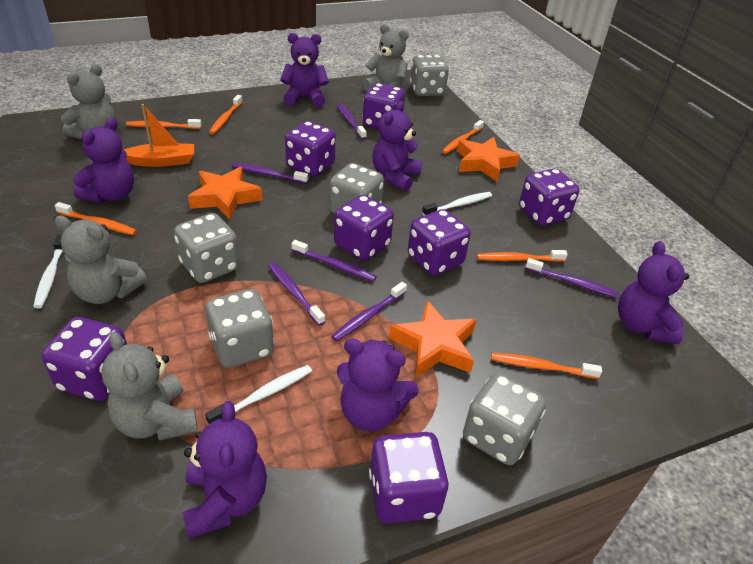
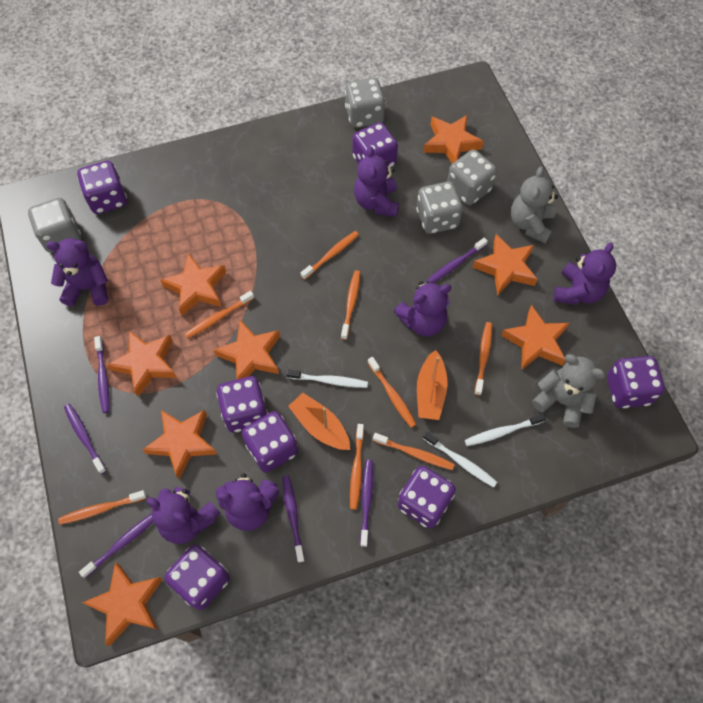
grey dice: 5 -> 4
grey teddy bear: 4 -> 2
orange boat: 1 -> 2
orange star: 3 -> 8
orange toothbrush: 6 -> 8

